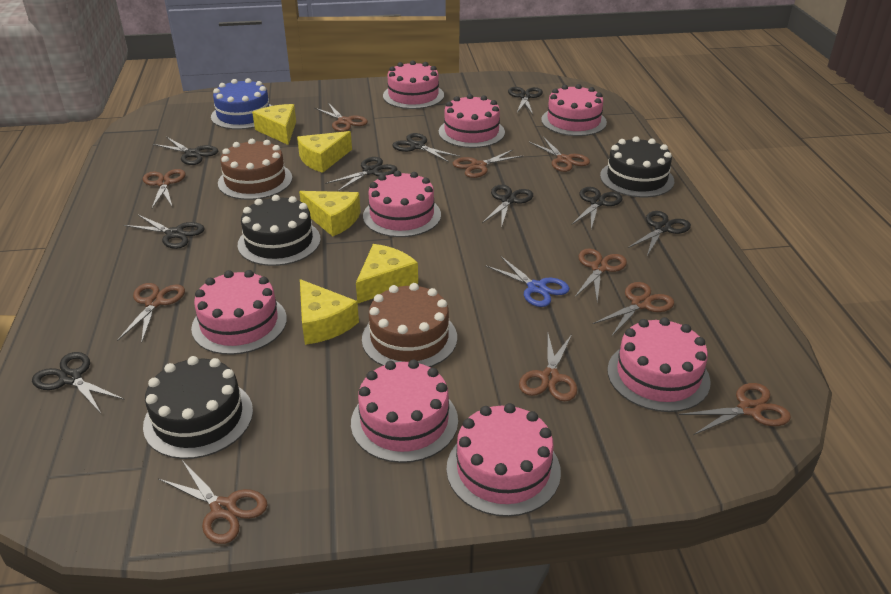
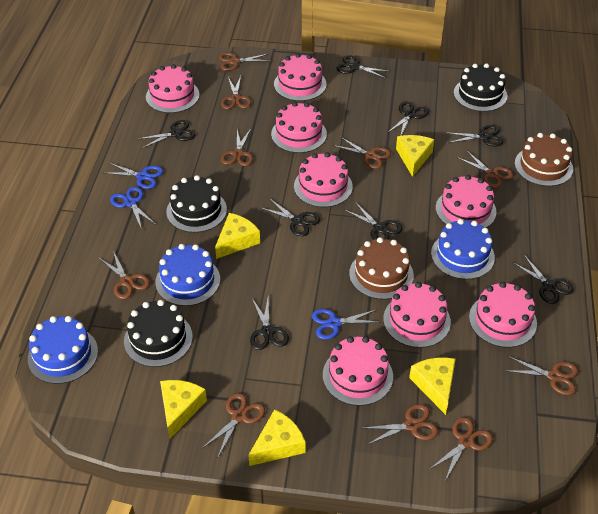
black scissors: 9 -> 8
blue cake: 1 -> 3
blue scissors: 1 -> 3

